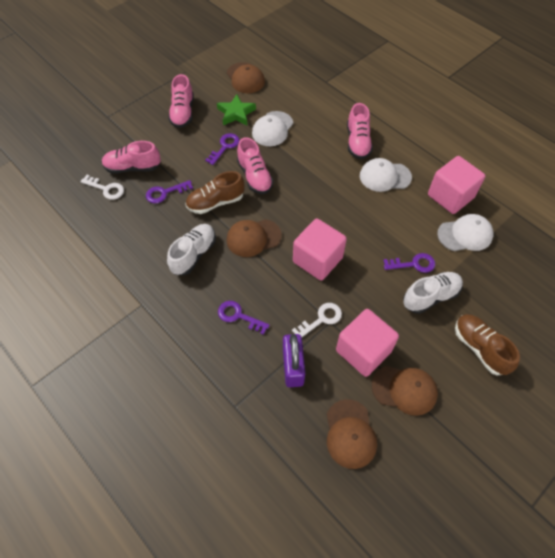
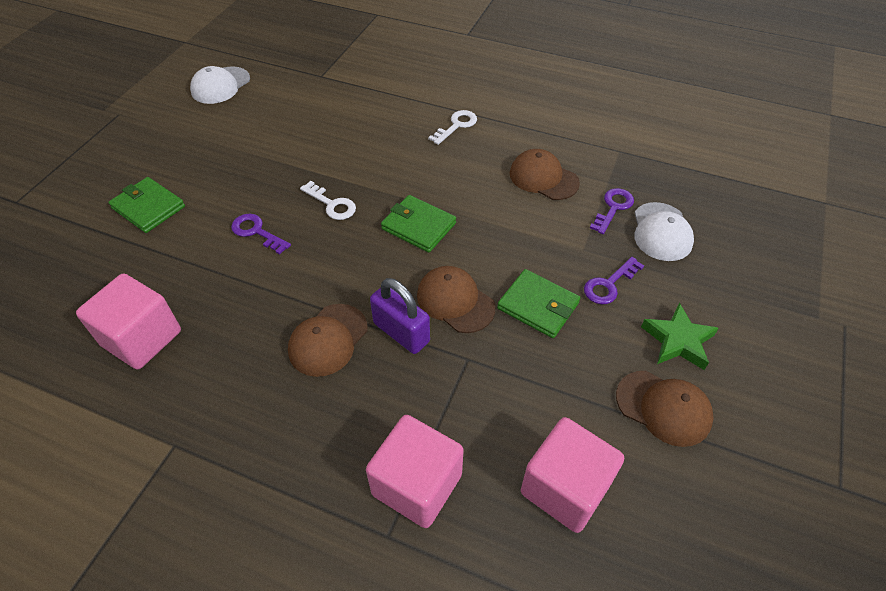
brown shoe: 2 -> 0
green wallet: 0 -> 3
pink shoe: 4 -> 0
purple key: 4 -> 3
white cap: 3 -> 2
white shoe: 2 -> 0

